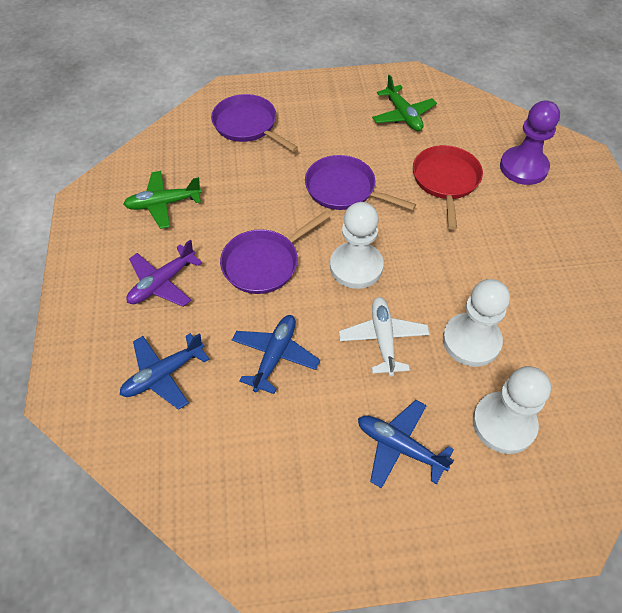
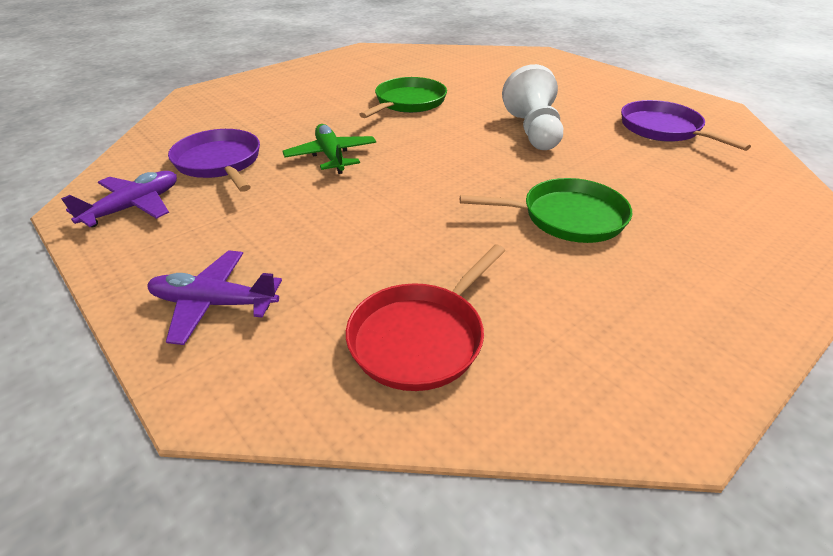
blue plane: 3 -> 0
green pan: 0 -> 2
green plane: 2 -> 1
purple pan: 3 -> 2
purple pawn: 1 -> 0
purple plane: 1 -> 2
white pawn: 3 -> 1
white plane: 1 -> 0

